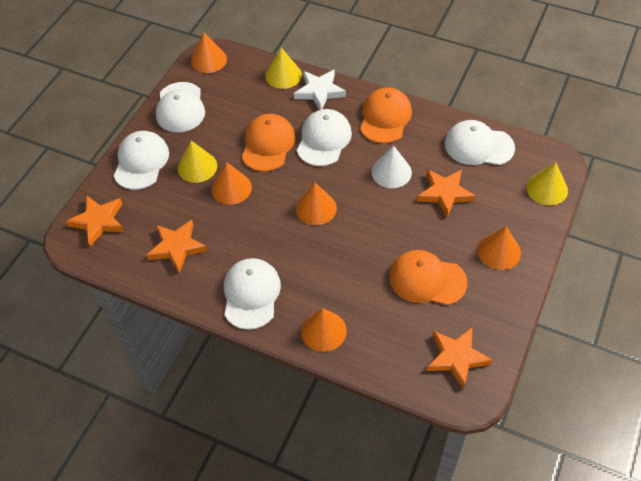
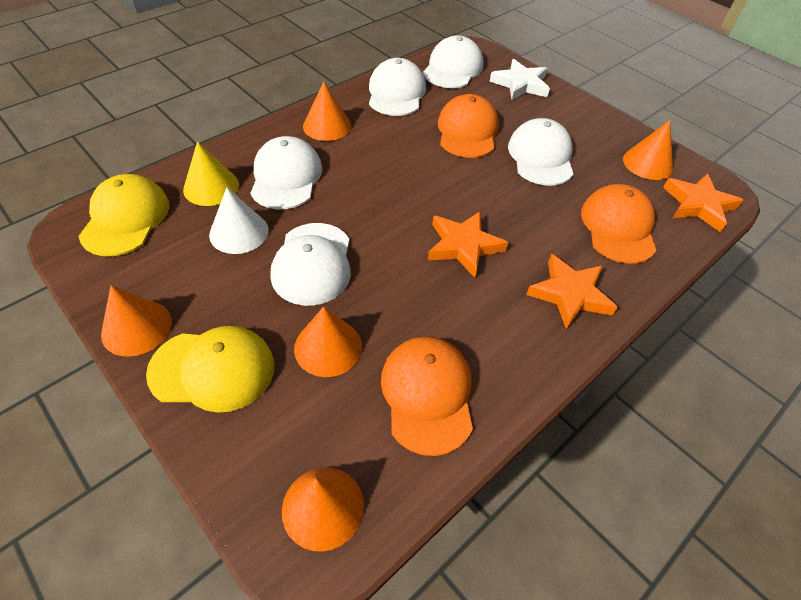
orange star: 4 -> 3
yellow cap: 0 -> 2
yellow cone: 3 -> 1

